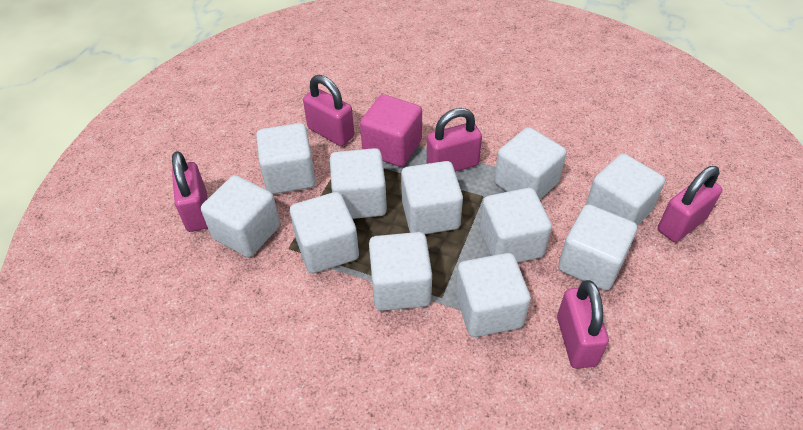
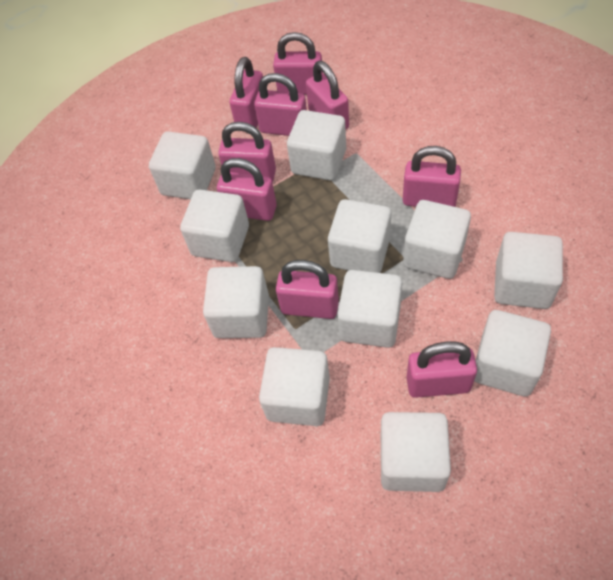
pink cube: 1 -> 0
pink padlock: 5 -> 9

